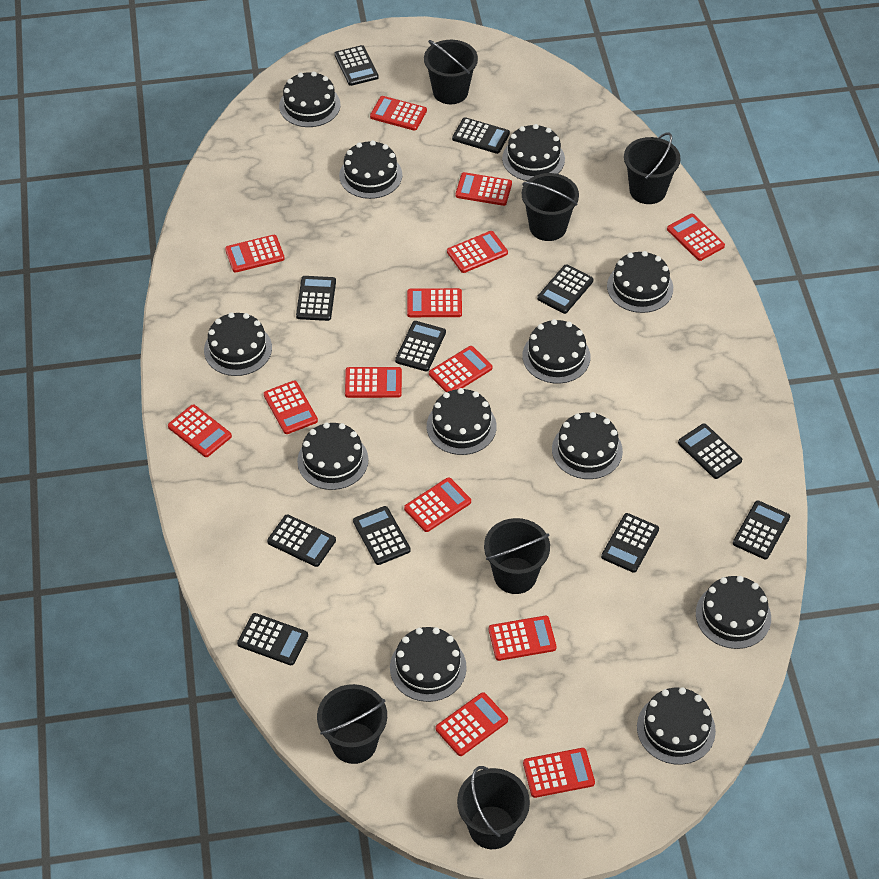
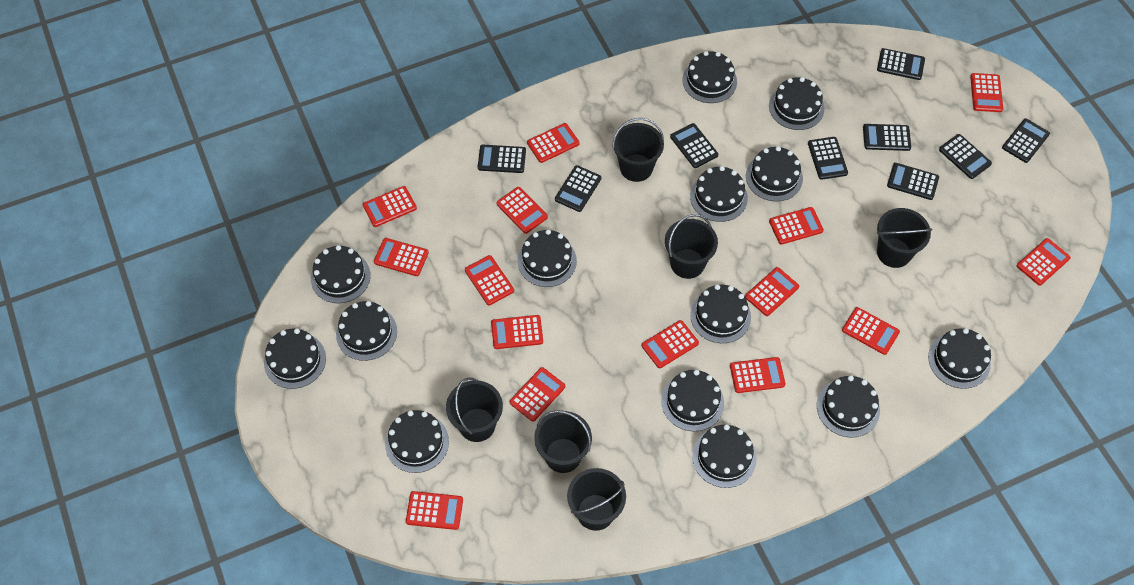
black cake: 12 -> 14
black calculator: 11 -> 9
red calculator: 14 -> 15

